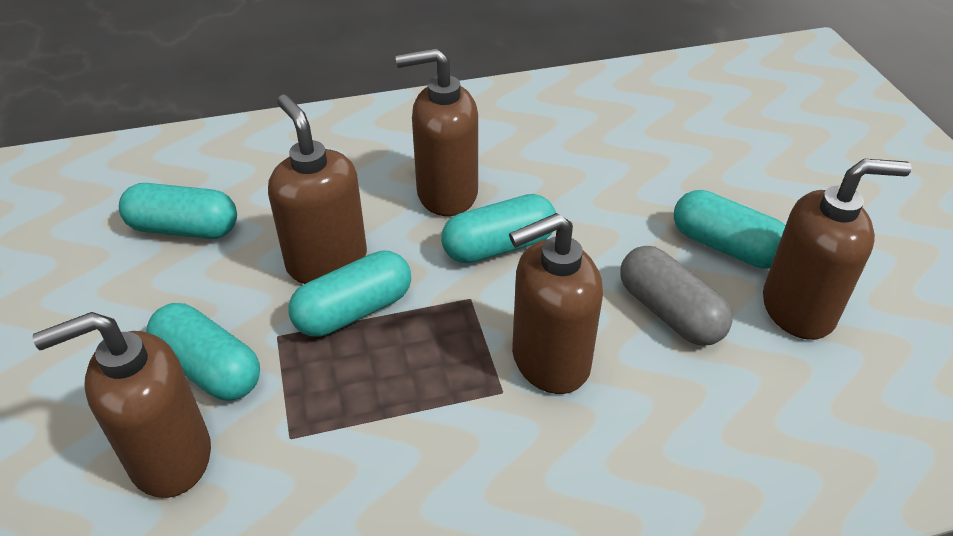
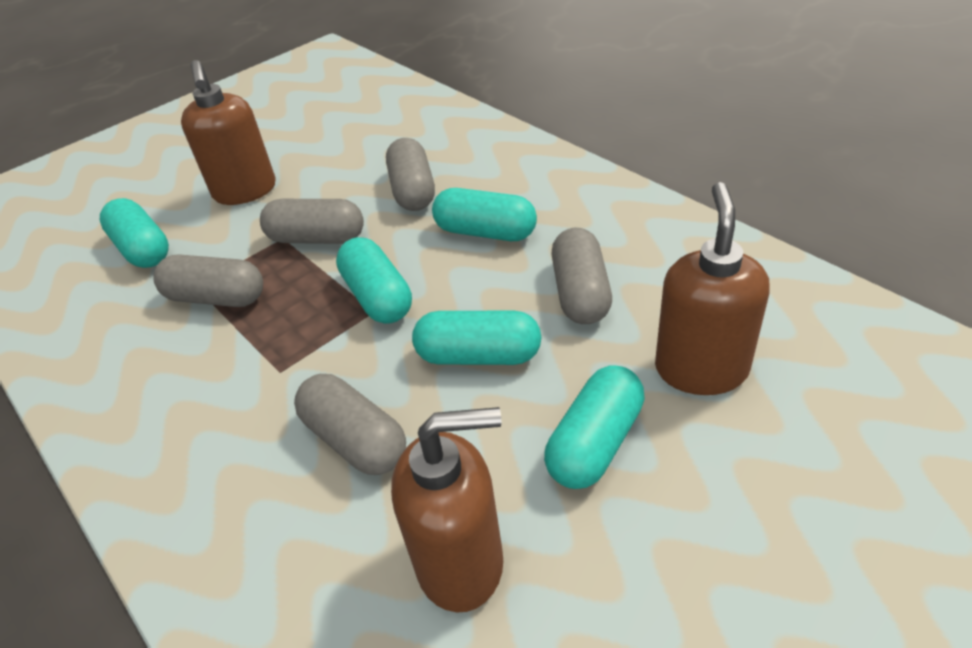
brown soap dispenser: 5 -> 3
grey capsule: 1 -> 5

